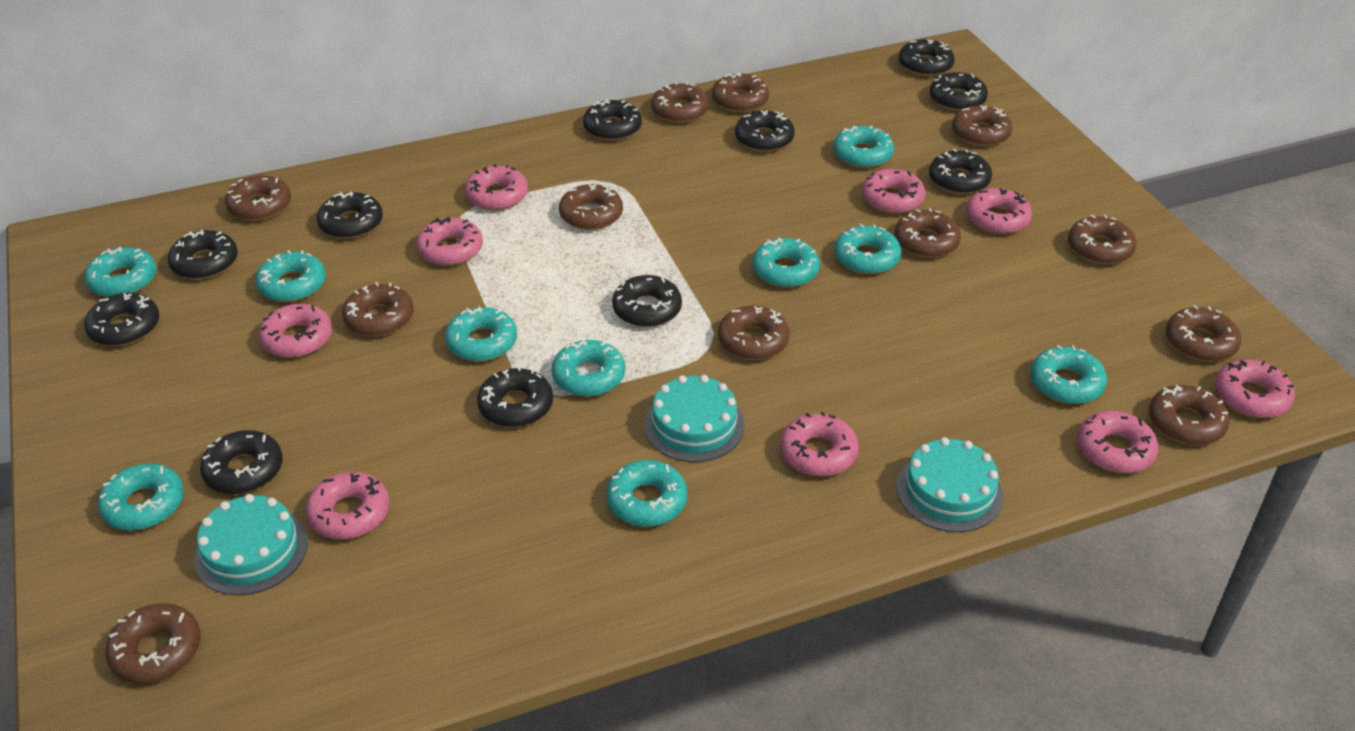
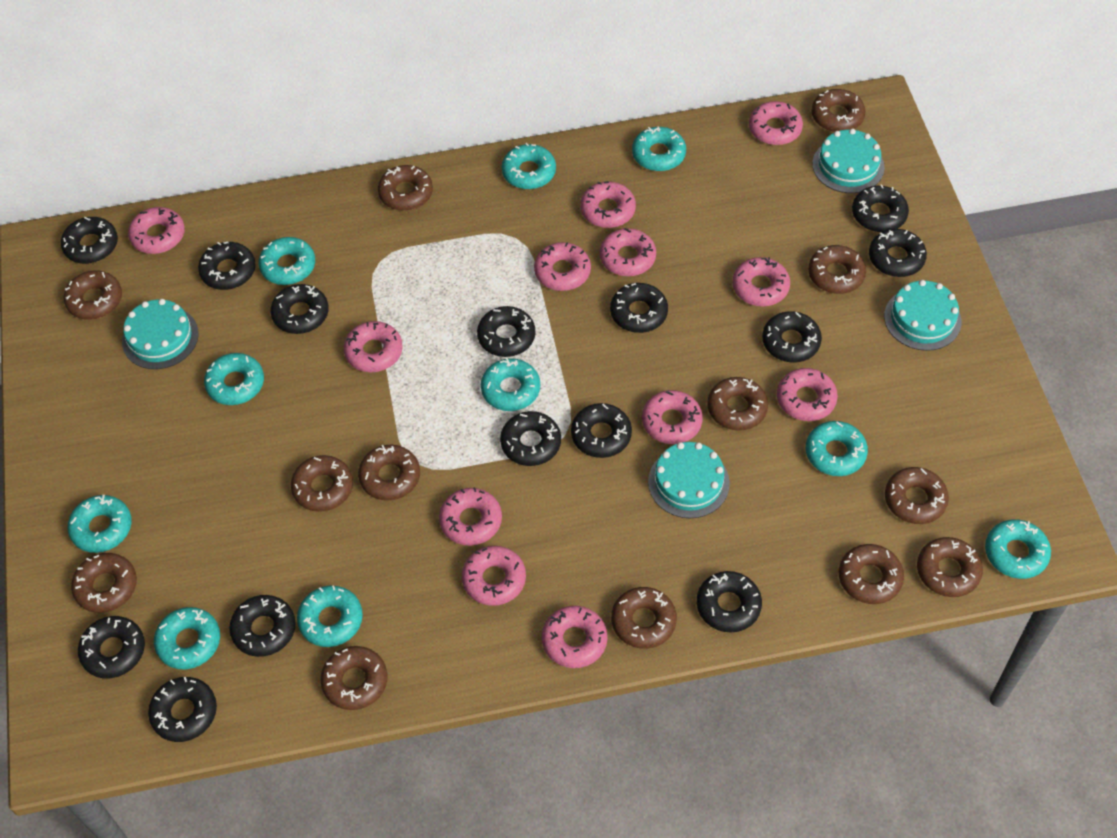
black donut: 11 -> 14
brown donut: 12 -> 13
pink donut: 9 -> 12
turquoise cake: 3 -> 4

